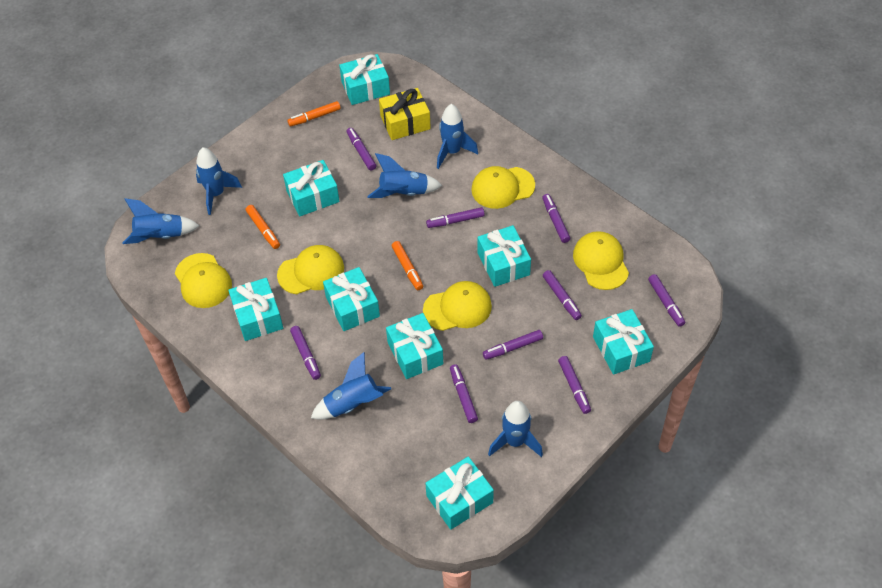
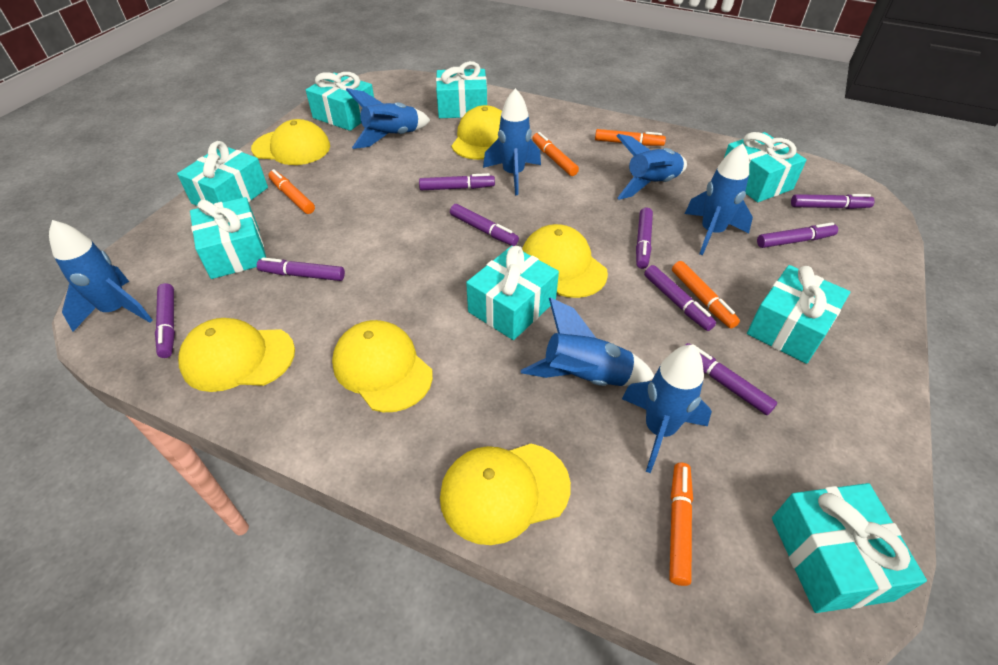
blue rocket: 6 -> 7
orange marker: 3 -> 5
yellow cap: 5 -> 6
yellow gift: 1 -> 0

